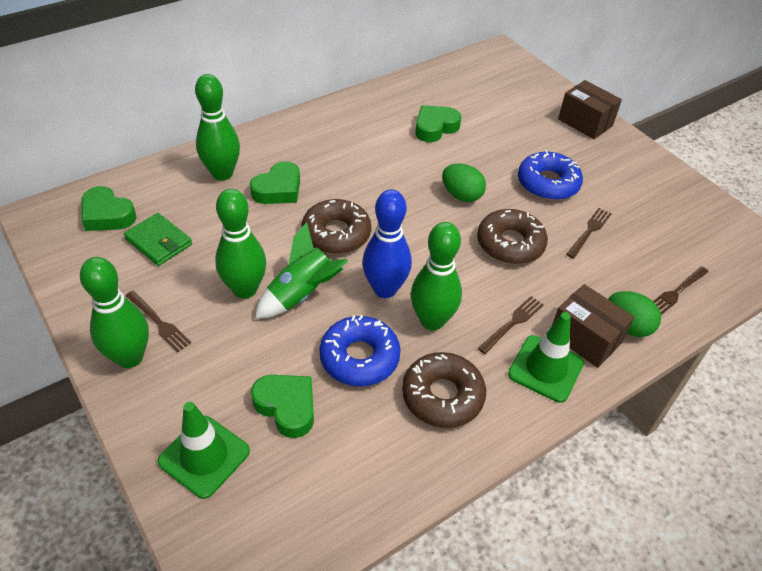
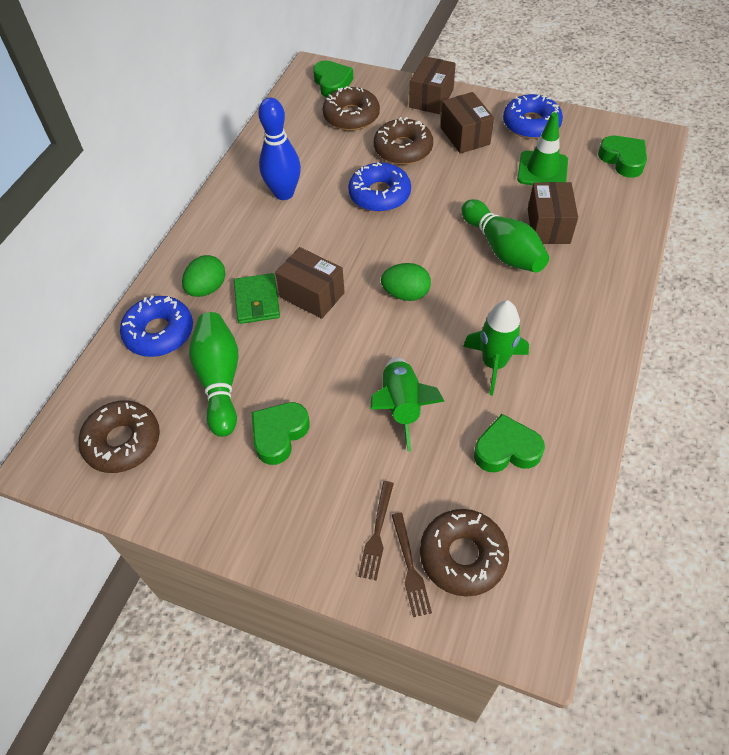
blue donut: 2 -> 3
brown box: 2 -> 4
brown donut: 3 -> 4
brown fork: 4 -> 2
green bowling pin: 4 -> 2
green rocket: 1 -> 2
green traffic cone: 2 -> 1

